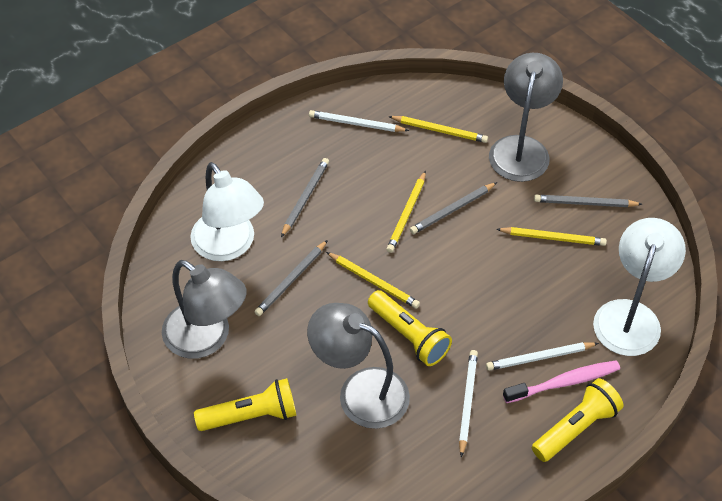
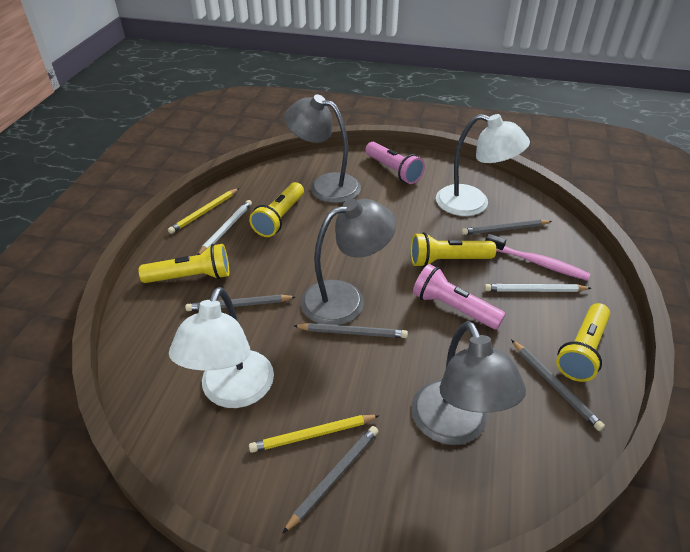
grey pencil: 4 -> 5
pink flashlight: 0 -> 2
white pencil: 3 -> 2
yellow flashlight: 3 -> 4
yellow pencil: 4 -> 2

